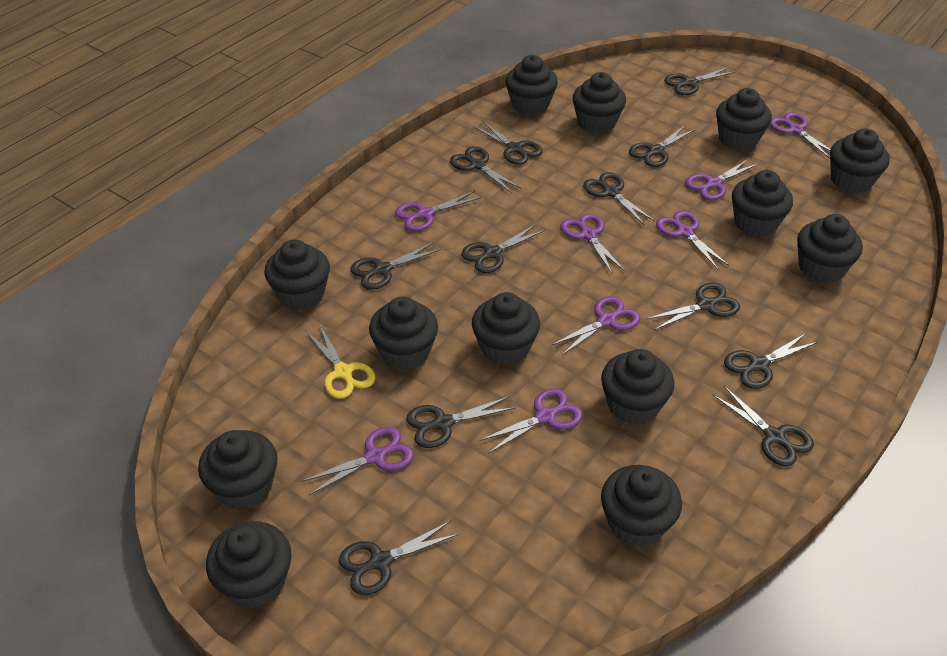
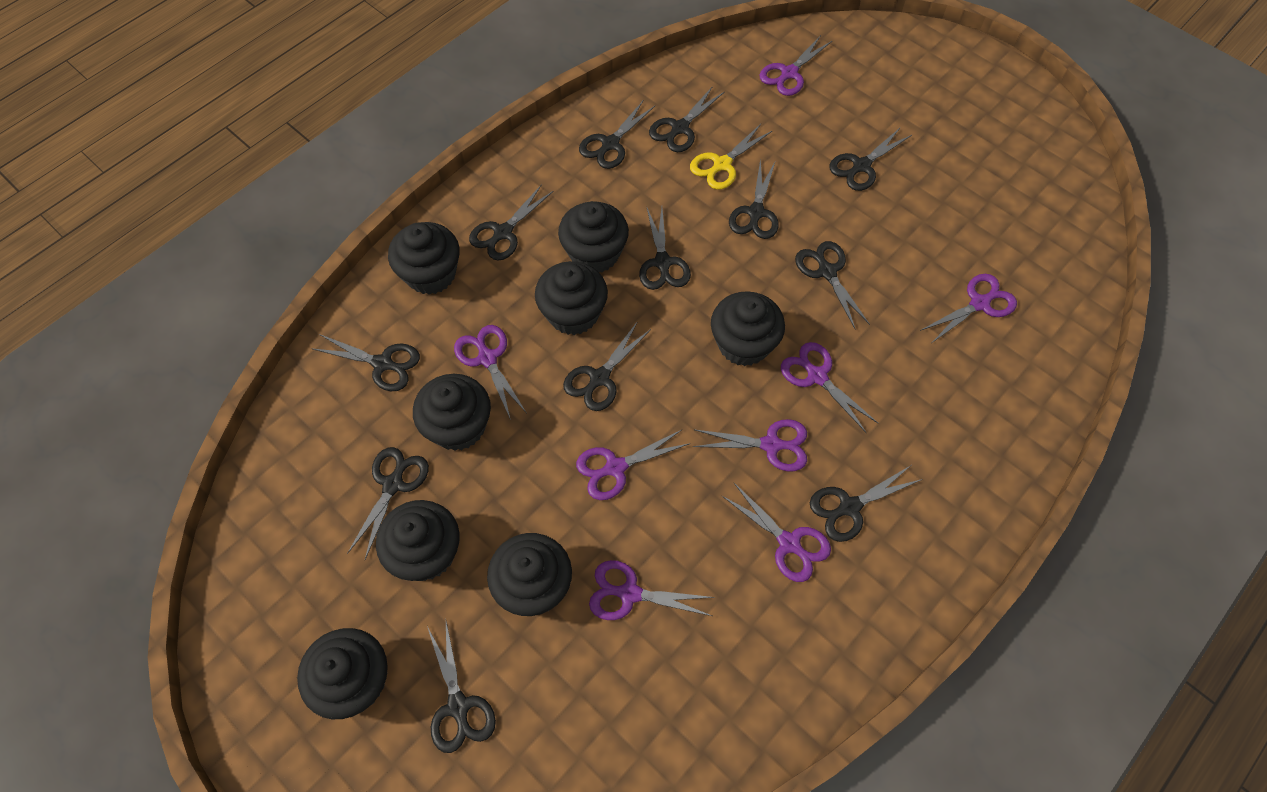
black cupcake: 13 -> 8

